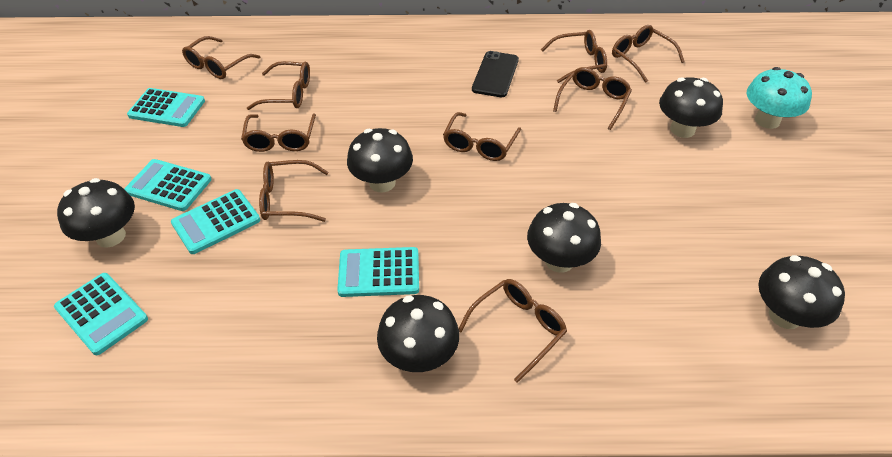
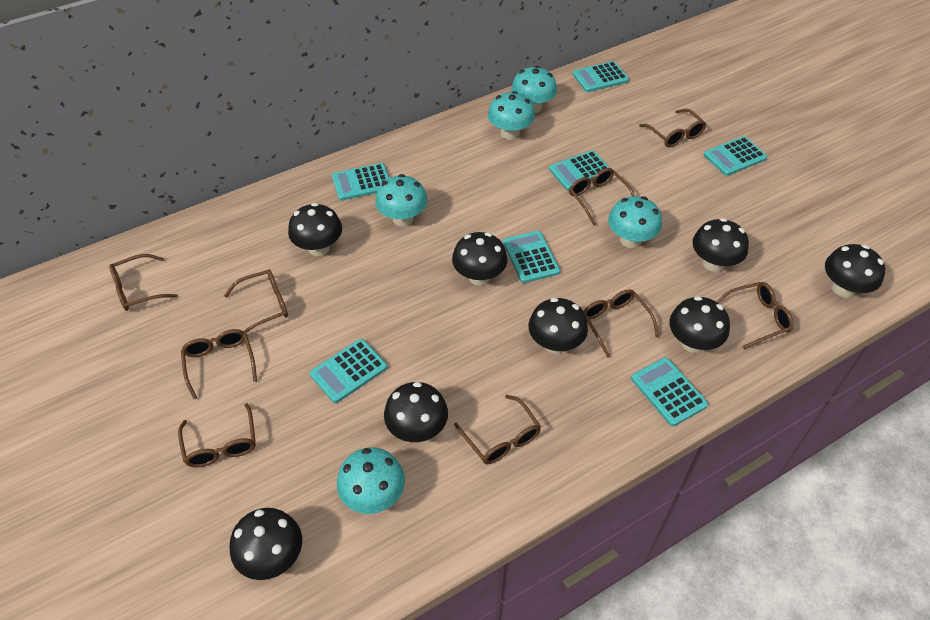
black mushroom: 6 -> 8
black phone: 1 -> 0
turquoise calculator: 5 -> 7
turquoise mushroom: 1 -> 5

